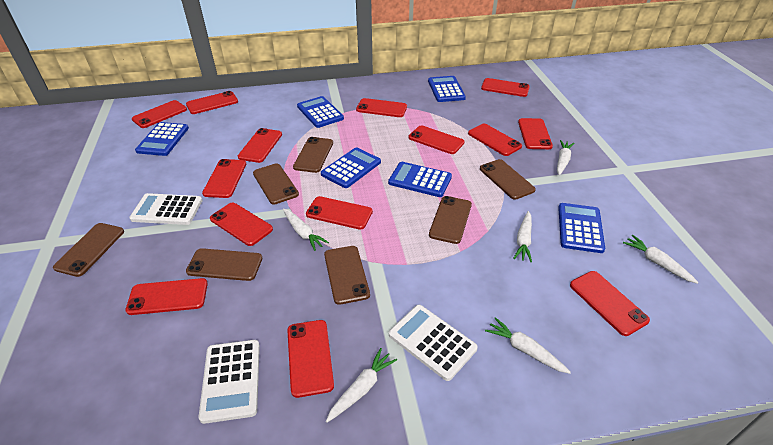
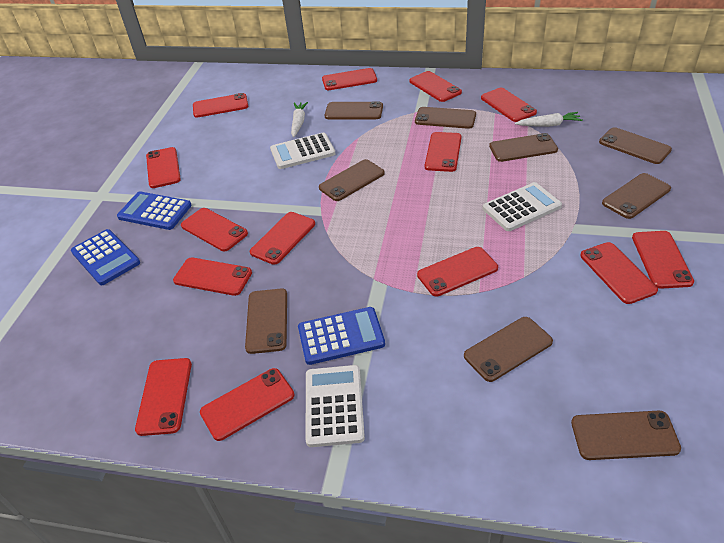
blue calculator: 6 -> 3
brown phone: 7 -> 9
white carrot: 6 -> 2

